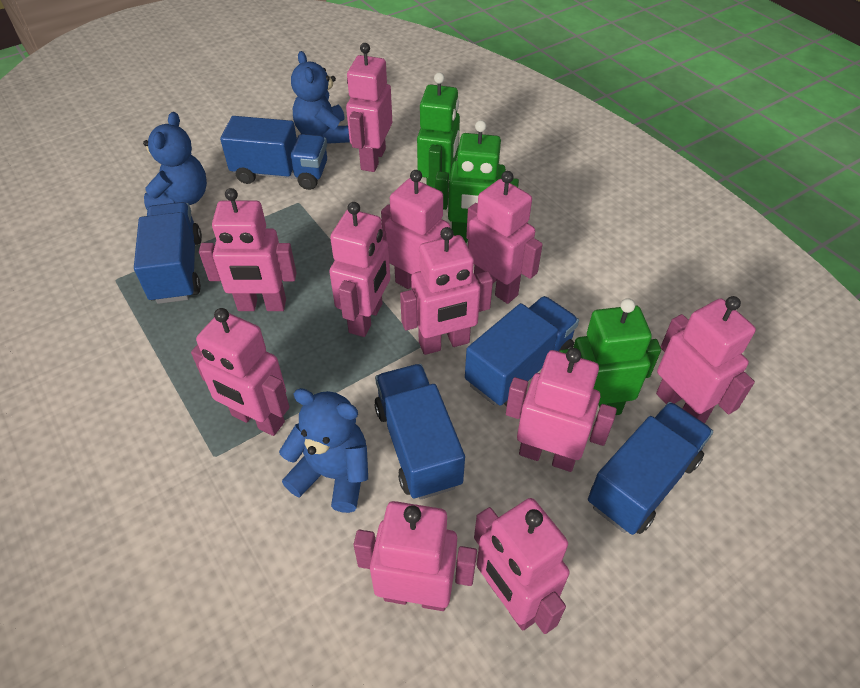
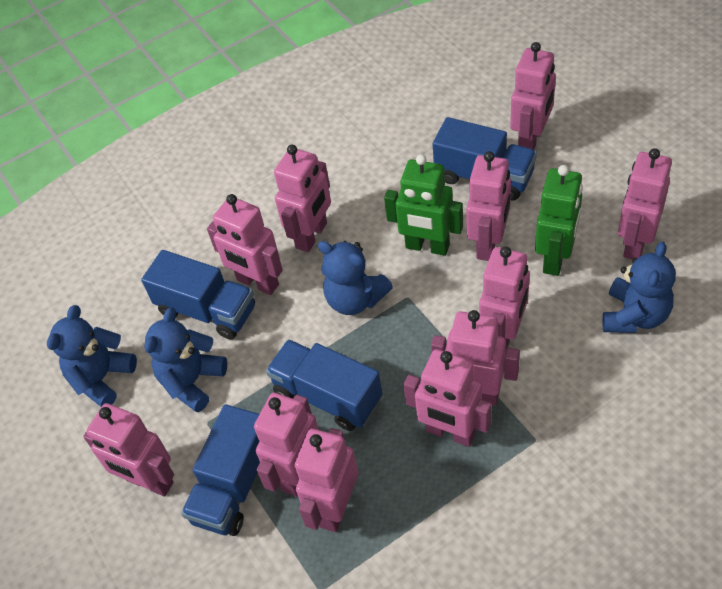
blue teddy bear: 3 -> 4
blue truck: 5 -> 4
green robot: 3 -> 2

